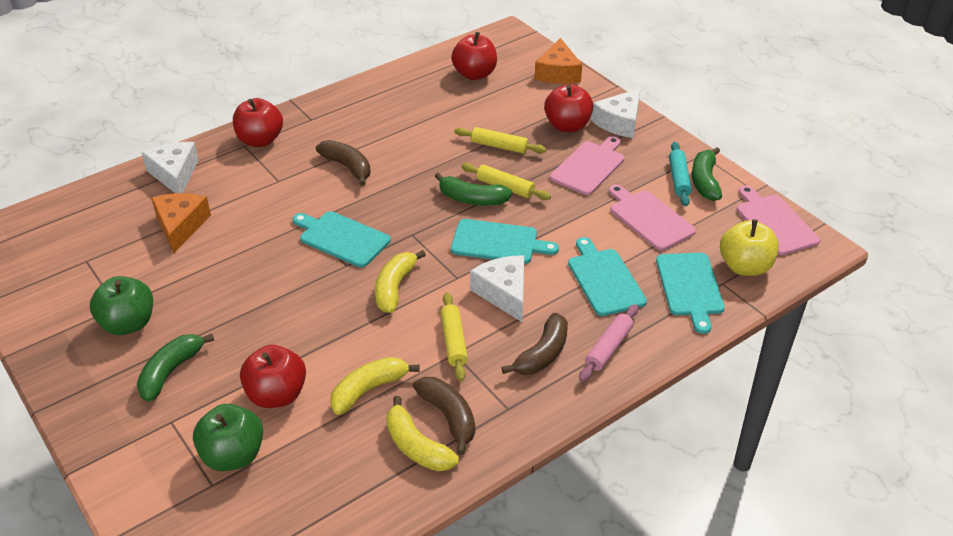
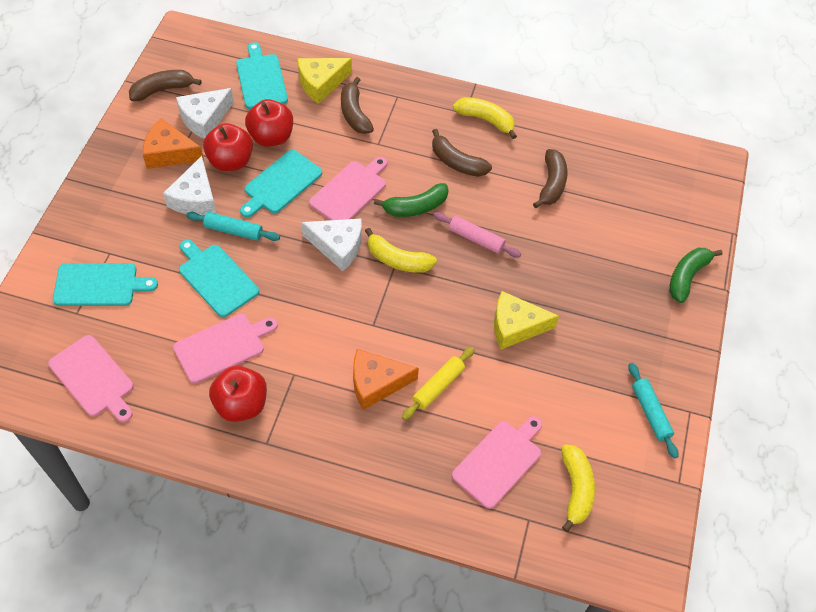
brown banana: 3 -> 4
green apple: 2 -> 0
green banana: 3 -> 2
pink cutting board: 3 -> 4
red apple: 4 -> 3
turquoise rolling pin: 1 -> 2
yellow apple: 1 -> 0
yellow cheese: 0 -> 2
yellow rolling pin: 3 -> 1

